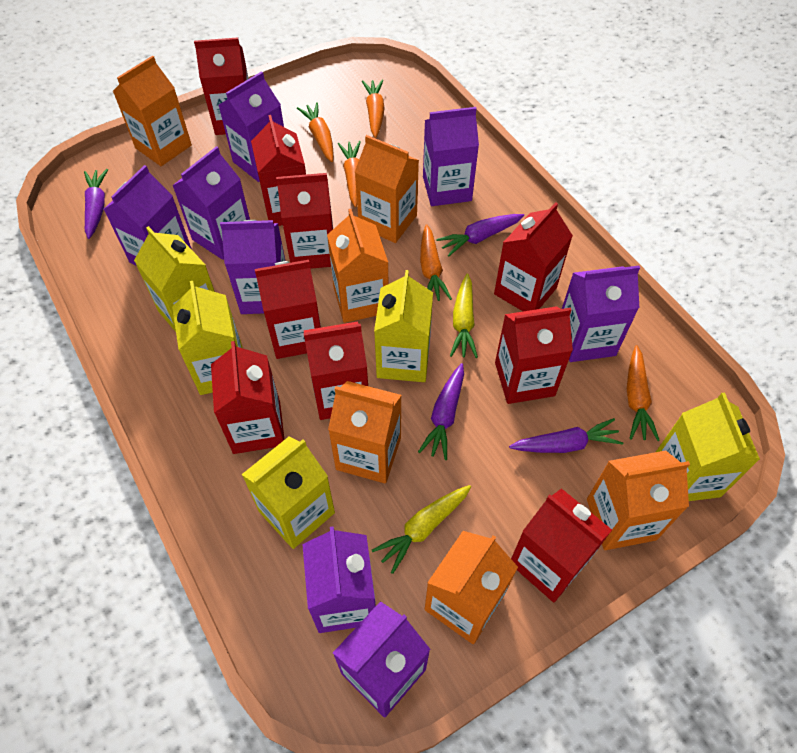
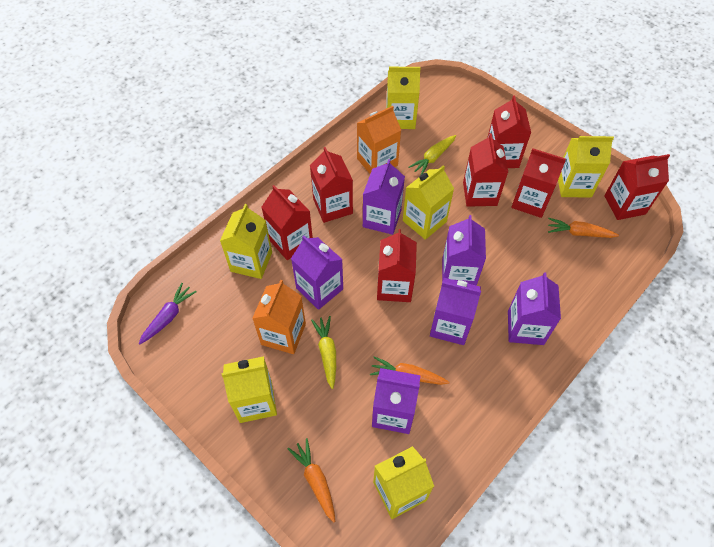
orange carrot: 5 -> 3
orange carton: 6 -> 2
purple carrot: 4 -> 1
purple carton: 8 -> 6
red carton: 9 -> 7
yellow carton: 5 -> 6

